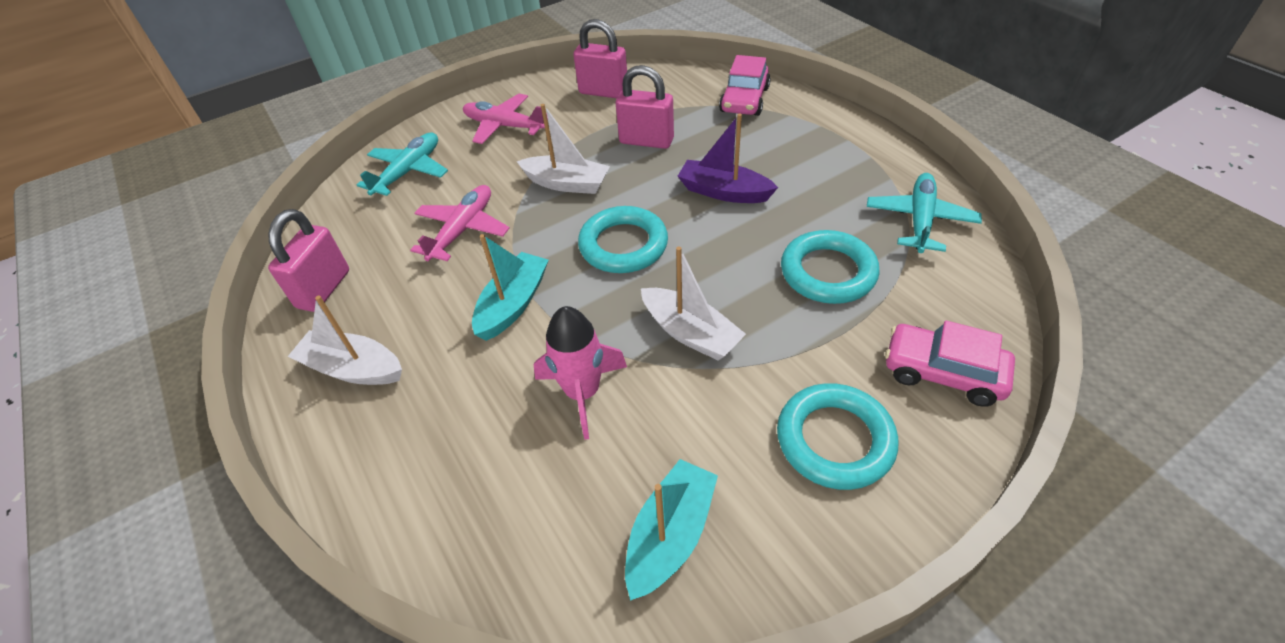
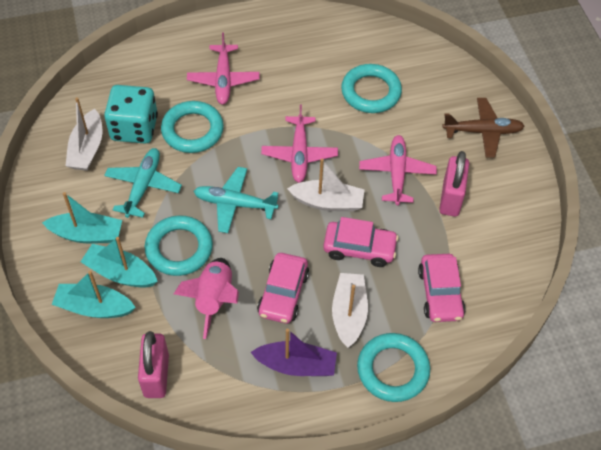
brown plane: 0 -> 1
pink car: 2 -> 3
pink padlock: 3 -> 2
pink plane: 2 -> 3
turquoise boat: 2 -> 3
turquoise dice: 0 -> 1
turquoise ring: 3 -> 4

